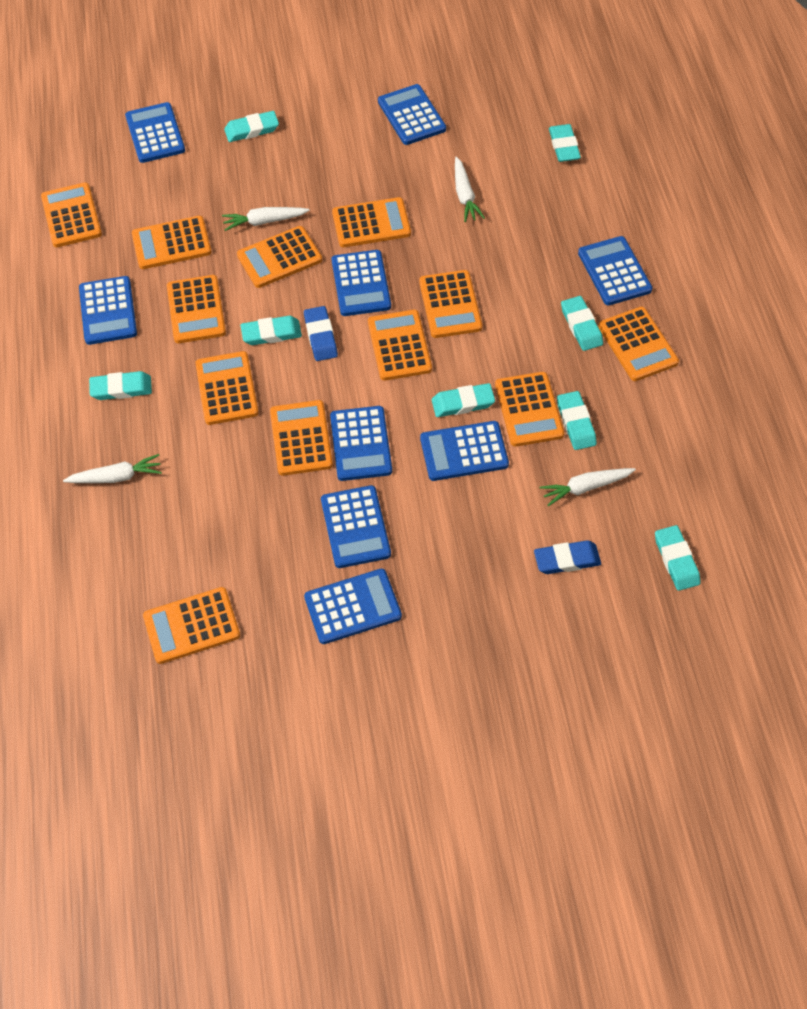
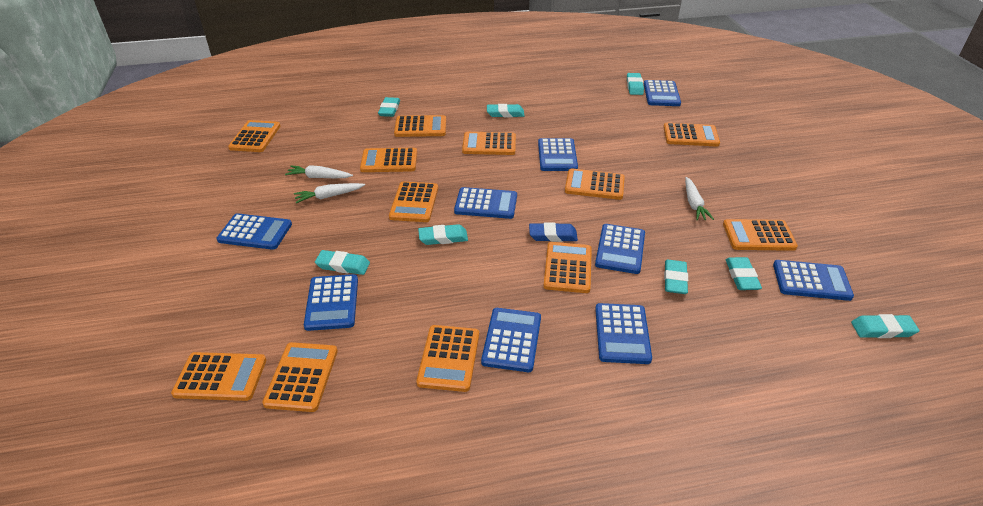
blue eraser: 2 -> 1
white carrot: 4 -> 3

